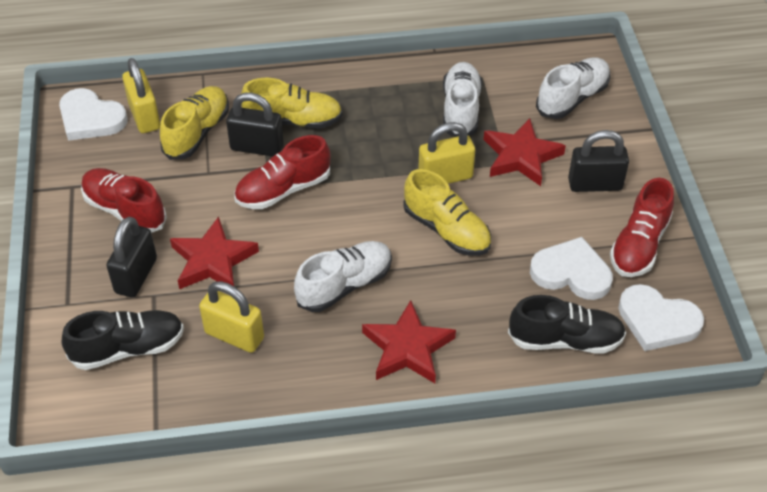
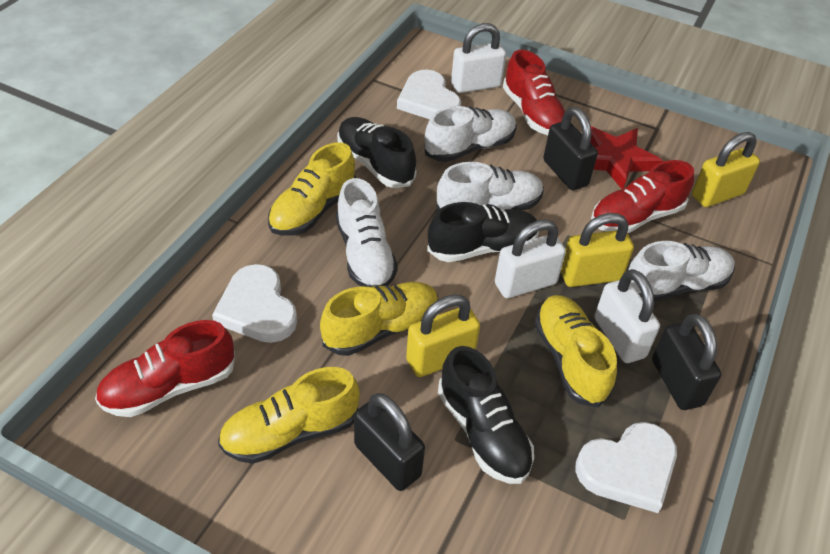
black shoe: 2 -> 3
red star: 3 -> 1
white padlock: 0 -> 3
white shoe: 3 -> 4
yellow shoe: 3 -> 4

